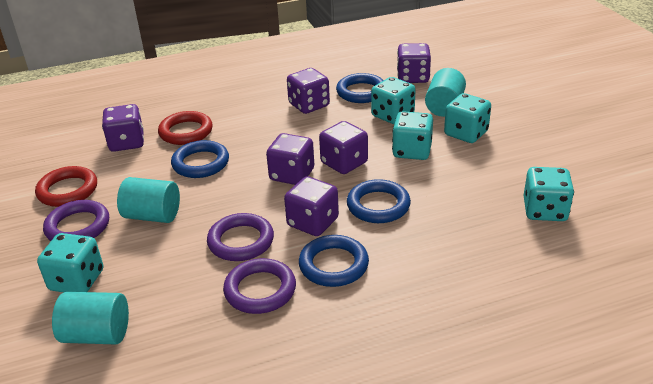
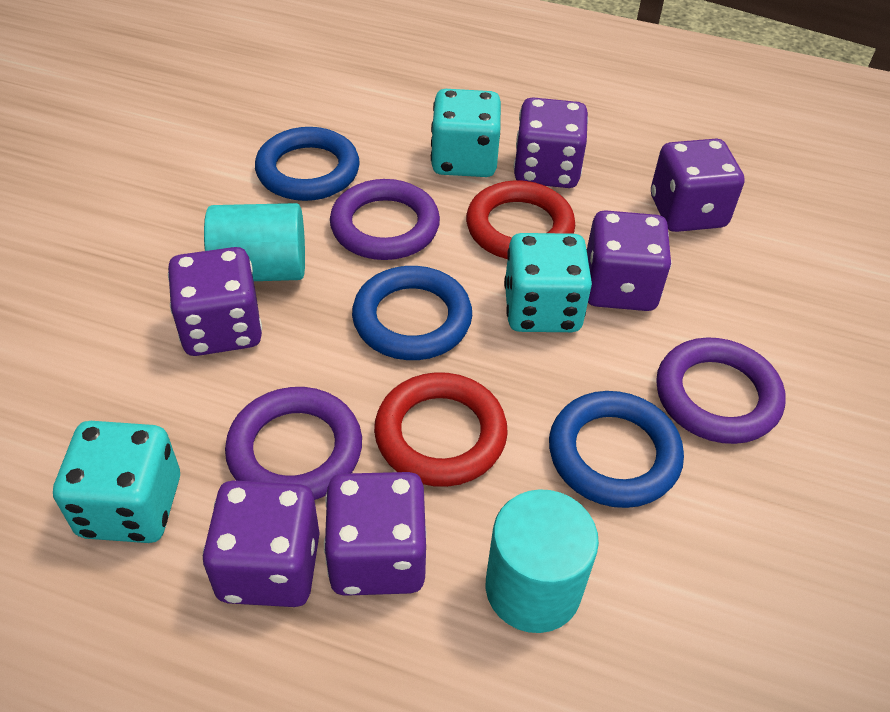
blue ring: 4 -> 3
turquoise cylinder: 3 -> 2
turquoise dice: 5 -> 3

